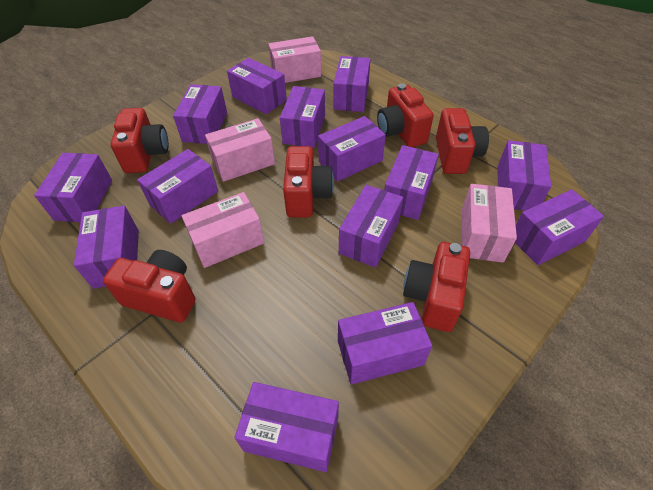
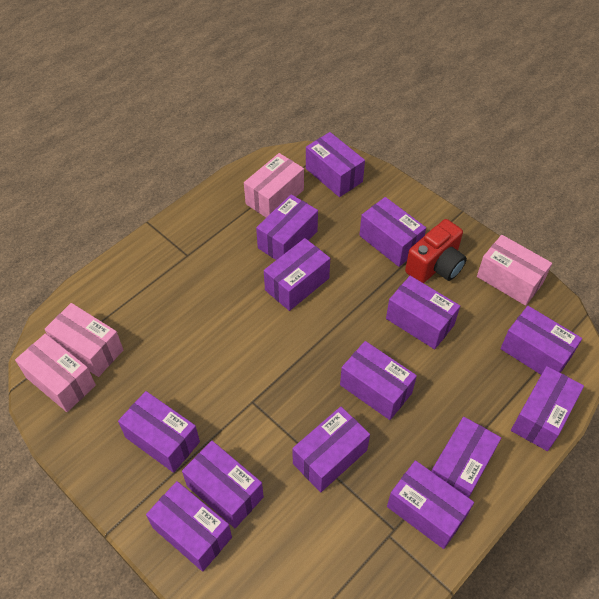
red camera: 6 -> 1

